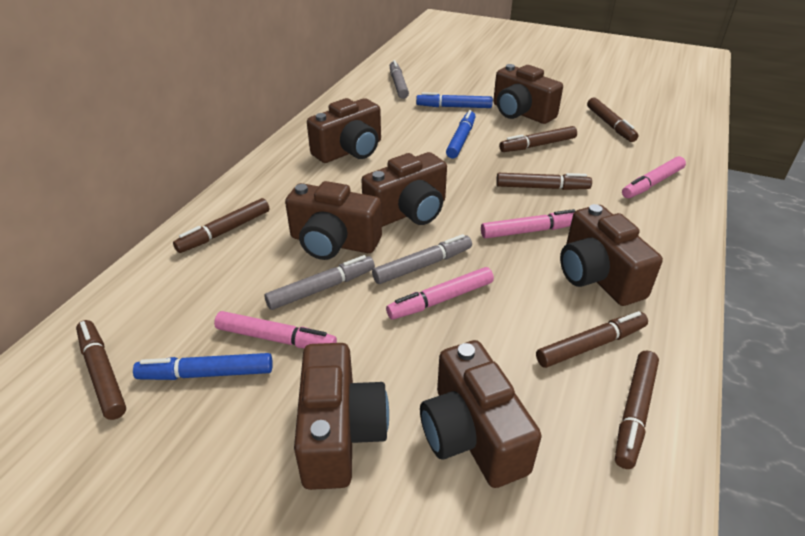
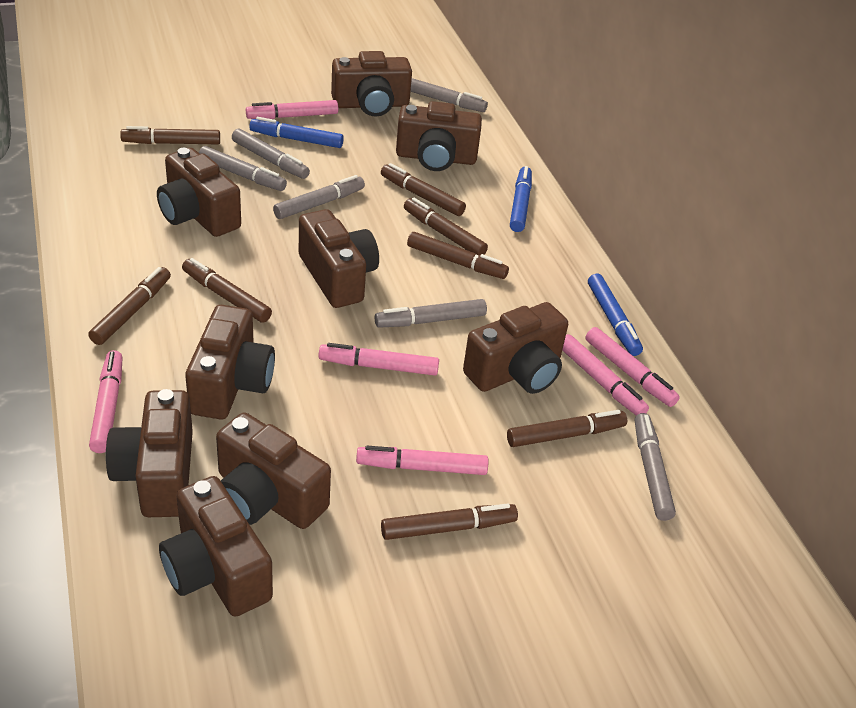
brown camera: 7 -> 9
brown marker: 7 -> 8
grey marker: 3 -> 6
pink marker: 4 -> 6

